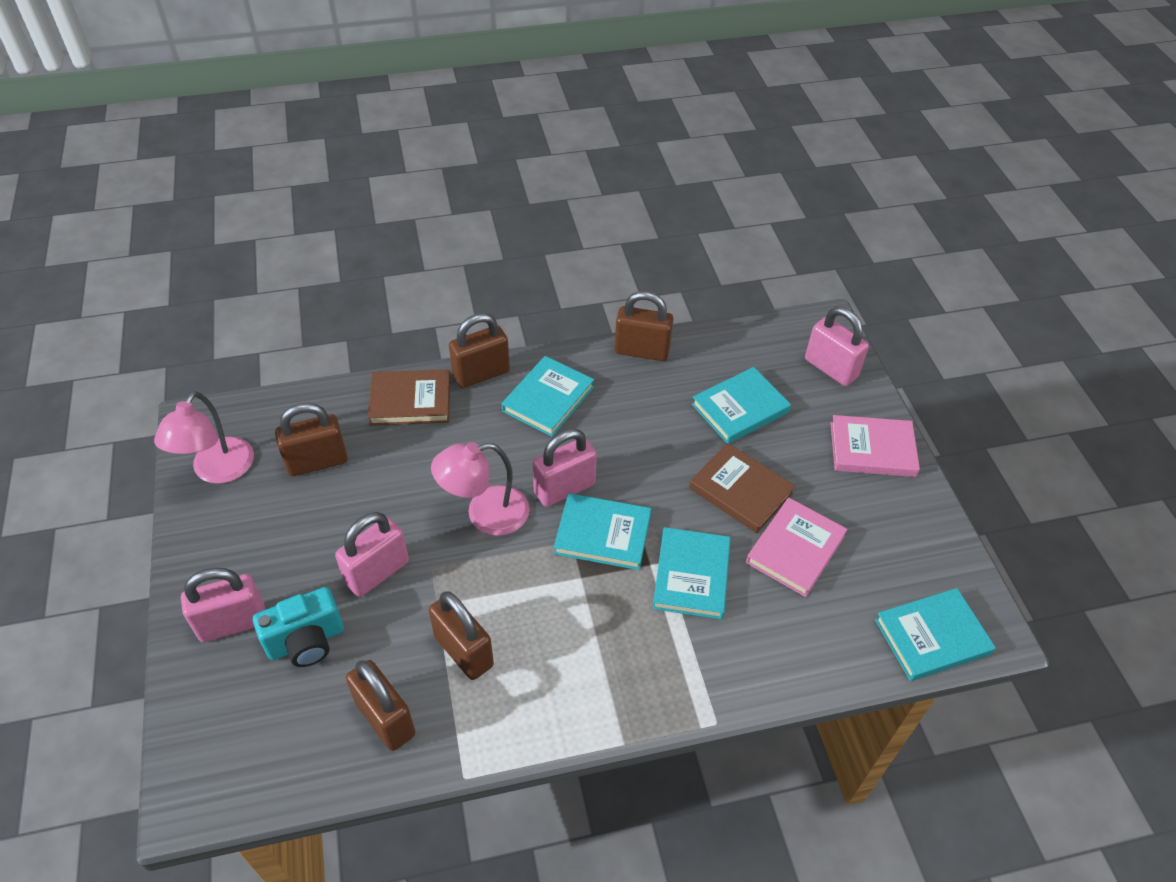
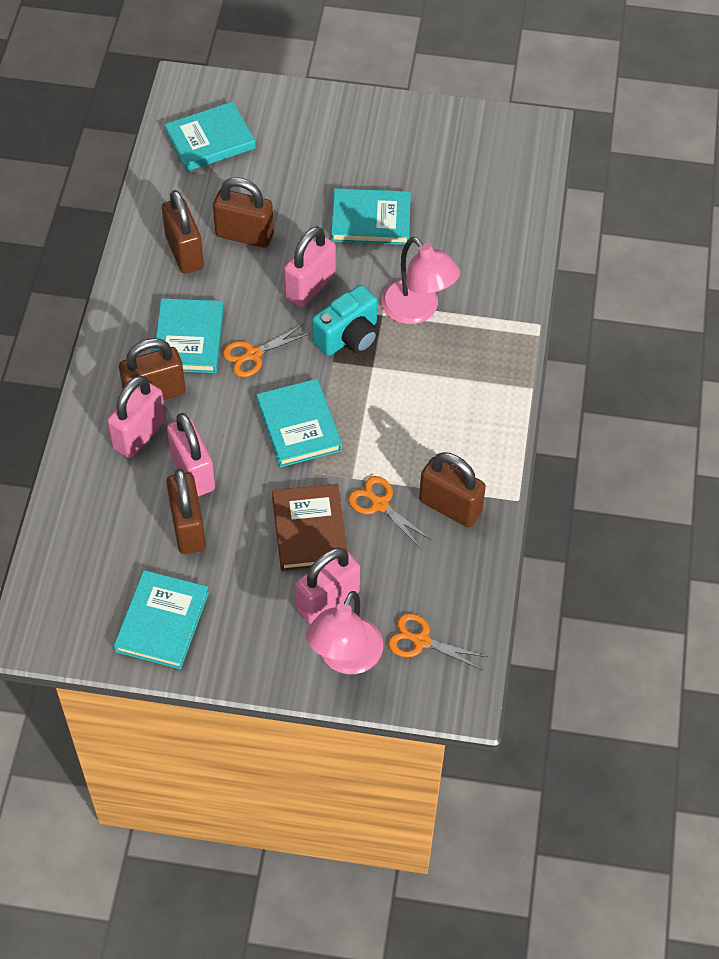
brown book: 2 -> 1
orange scissors: 0 -> 3
pink book: 2 -> 0

